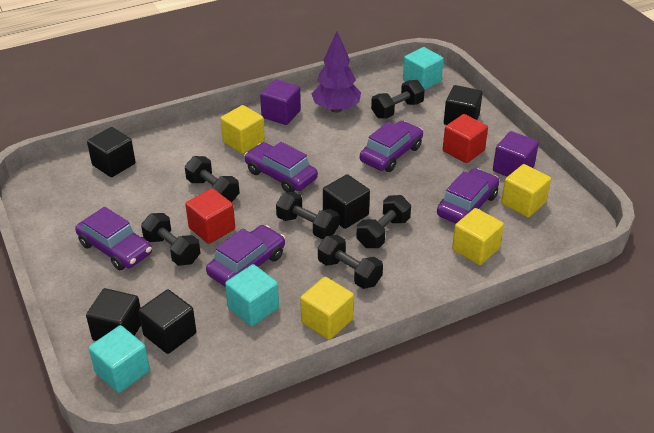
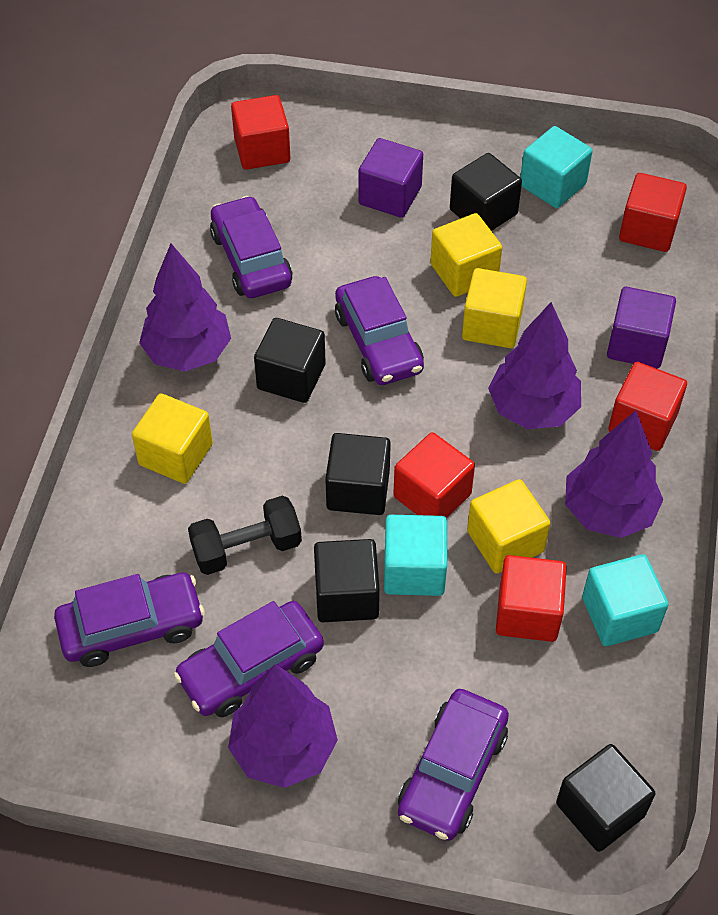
black dumbbell: 6 -> 1
purple tree: 1 -> 4
red cube: 2 -> 5

